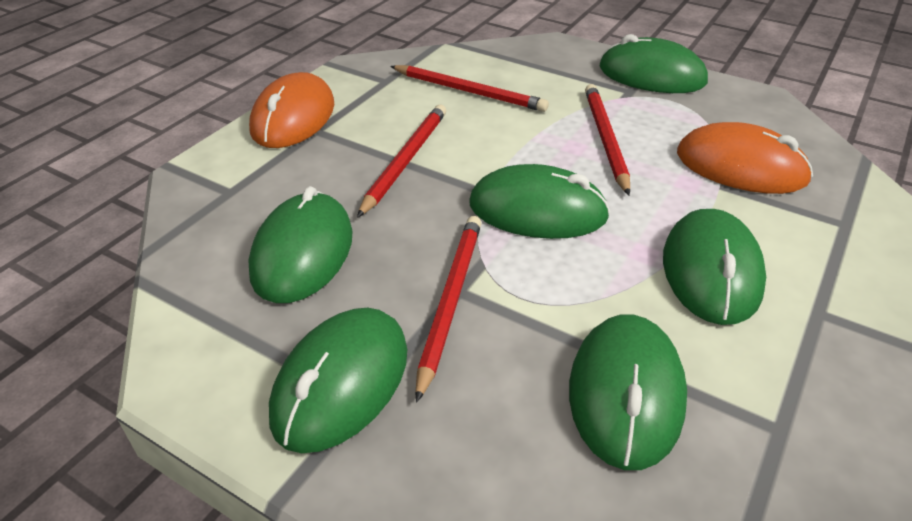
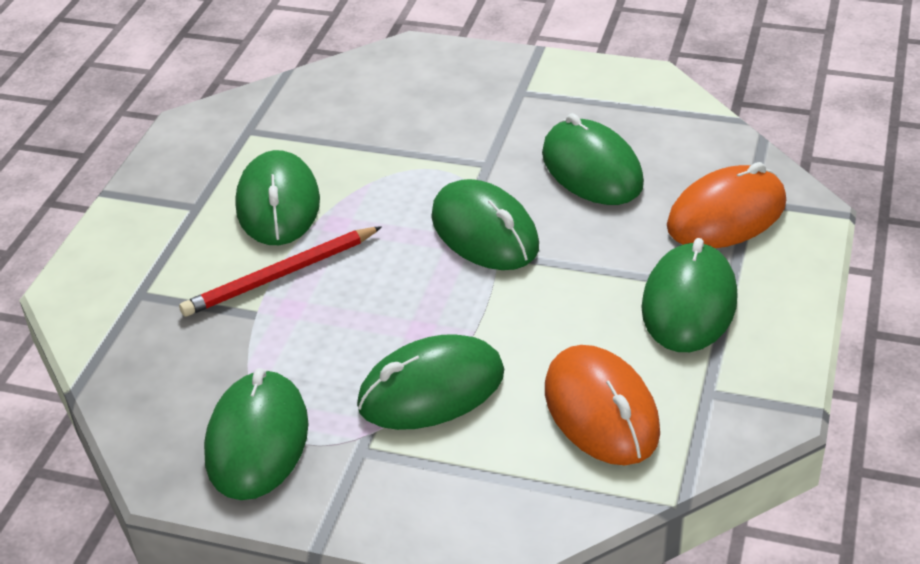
red pencil: 4 -> 1

